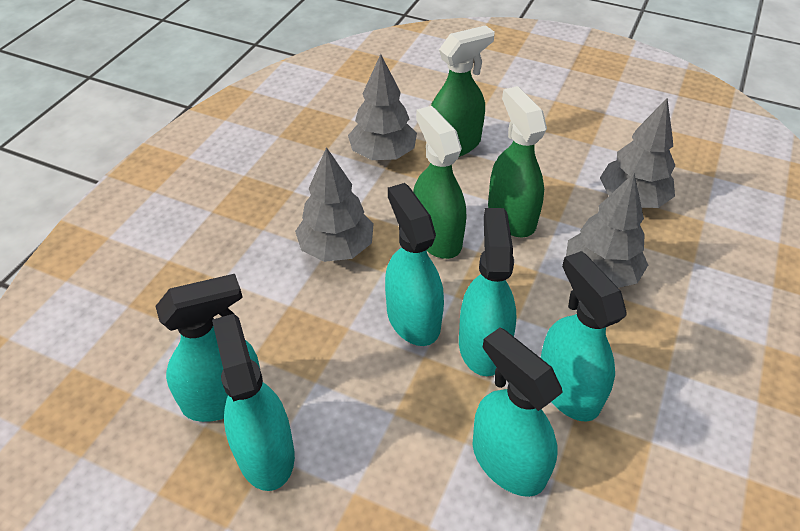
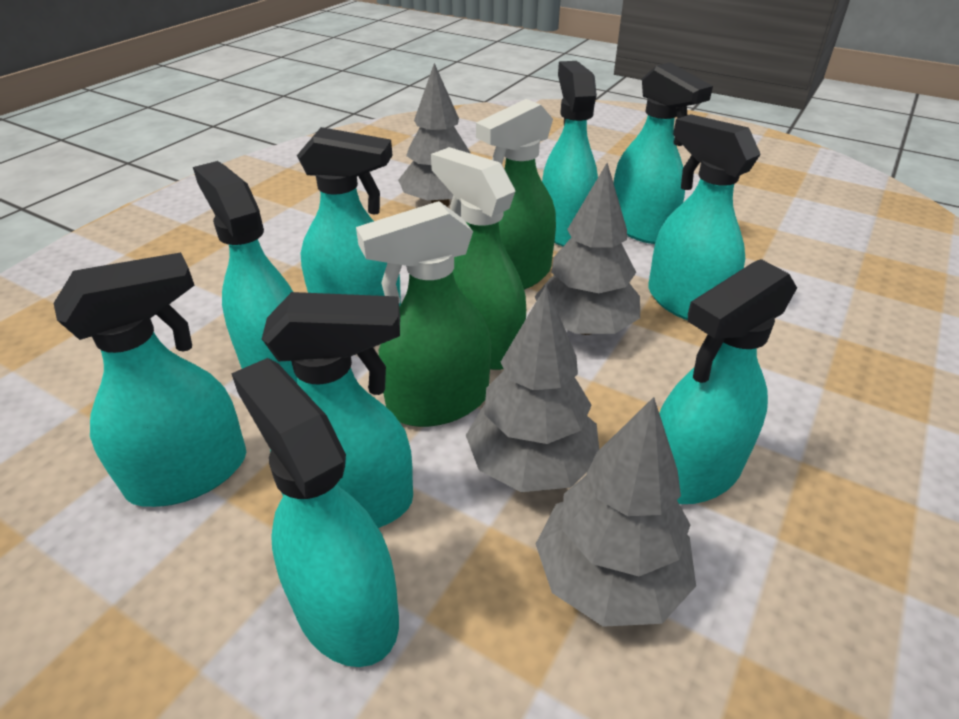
turquoise spray bottle: 6 -> 9

